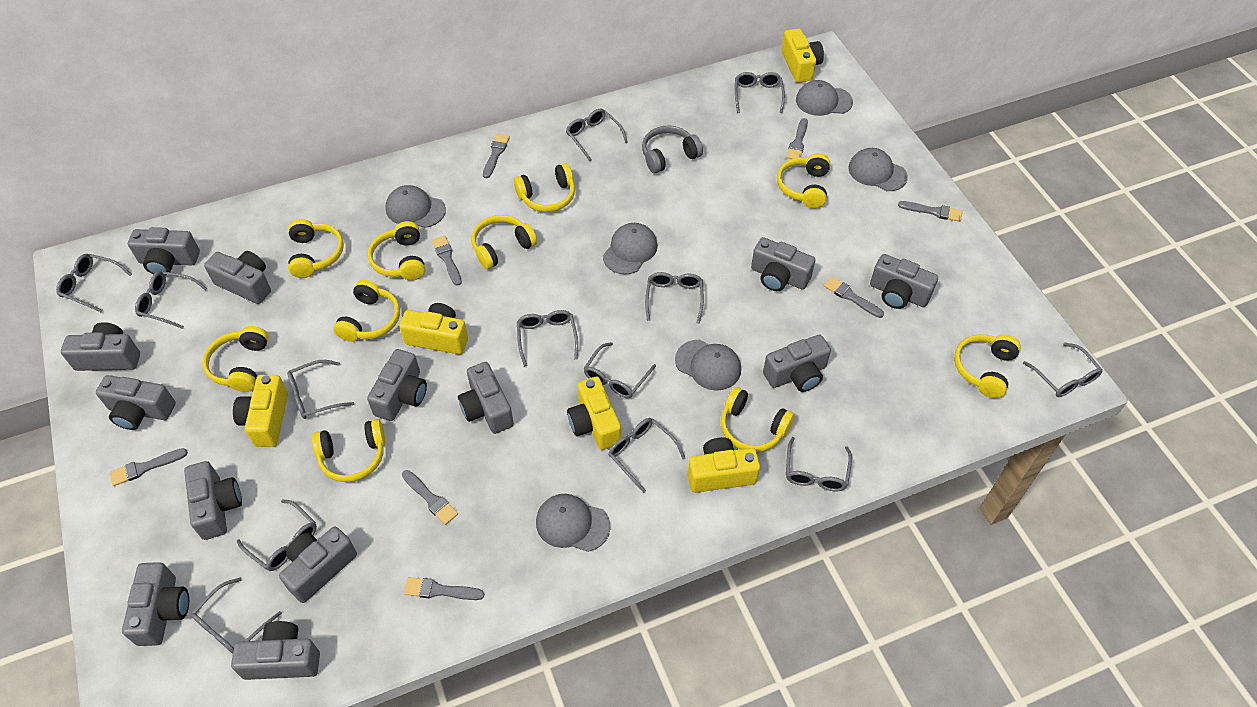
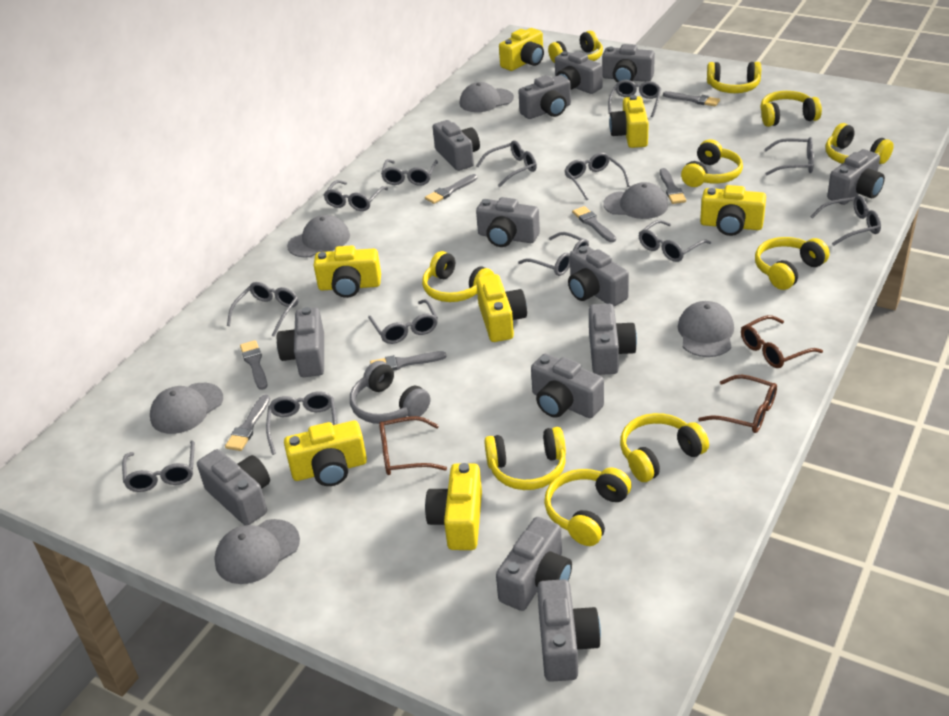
brown glasses: 0 -> 3
grey brush: 8 -> 7
yellow camera: 5 -> 7

